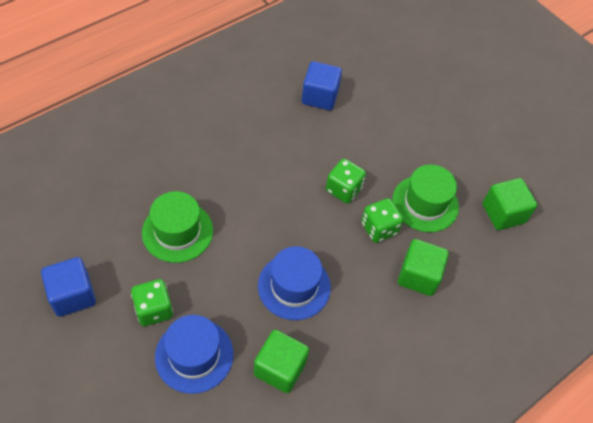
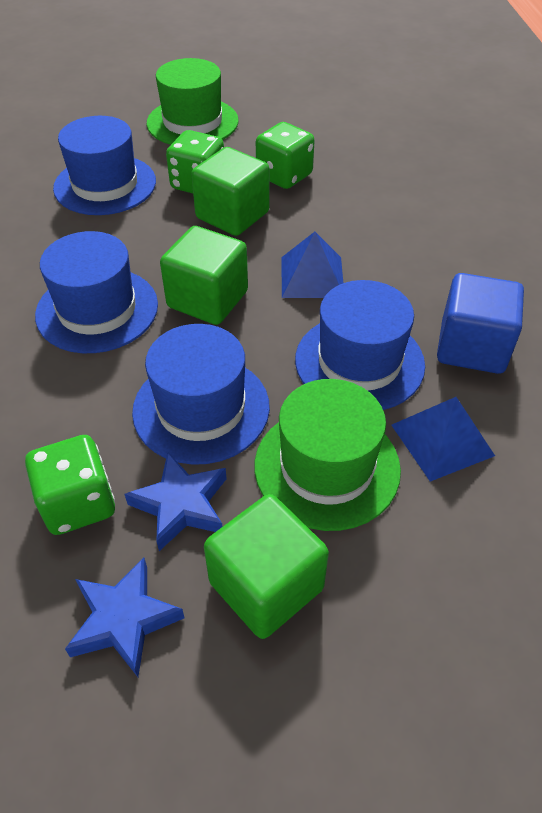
blue cube: 2 -> 1
blue hat: 2 -> 4
blue pyramid: 0 -> 2
blue star: 0 -> 2

